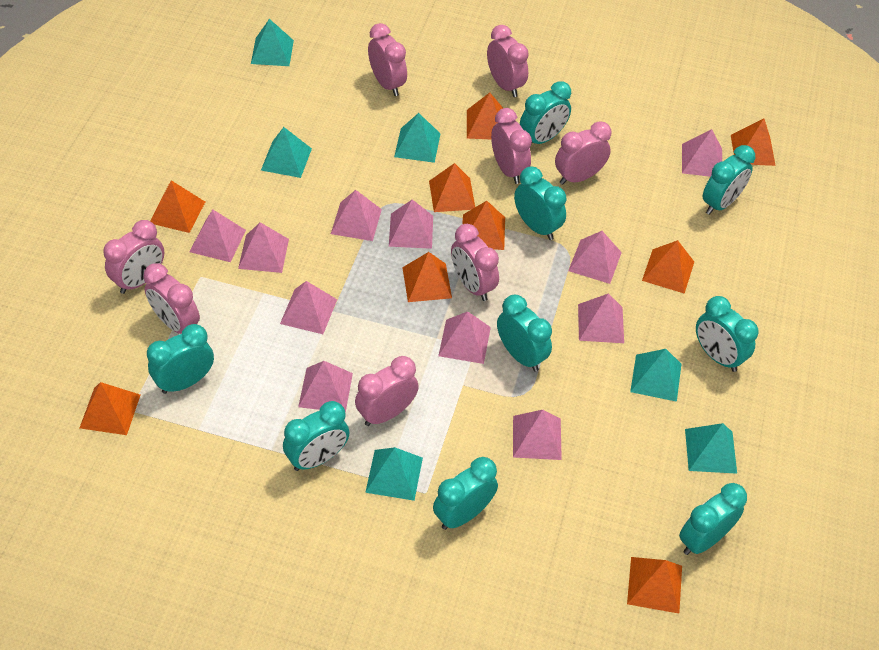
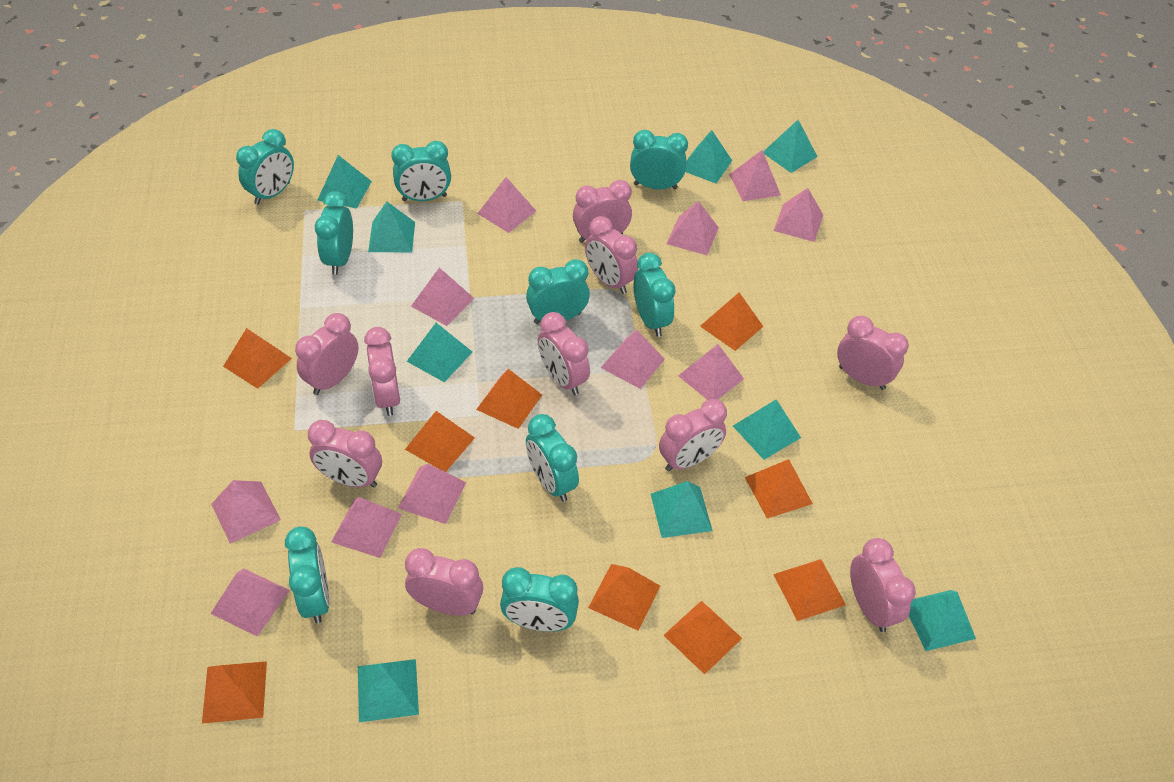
pink clock: 8 -> 10
turquoise pyramid: 6 -> 9

